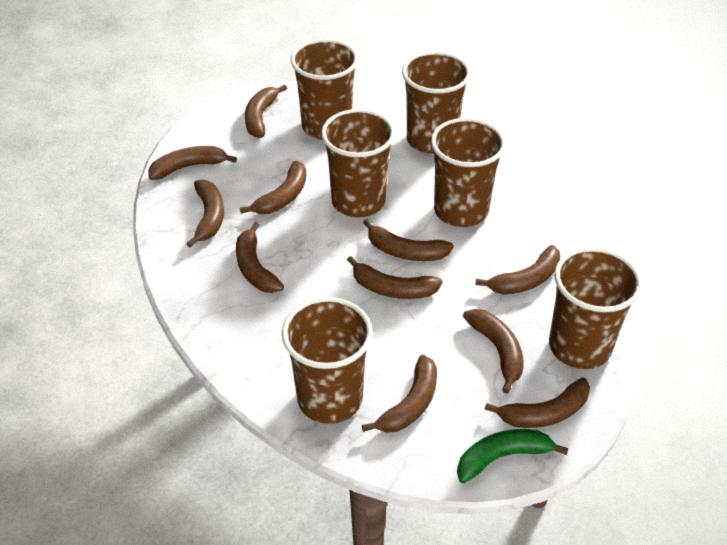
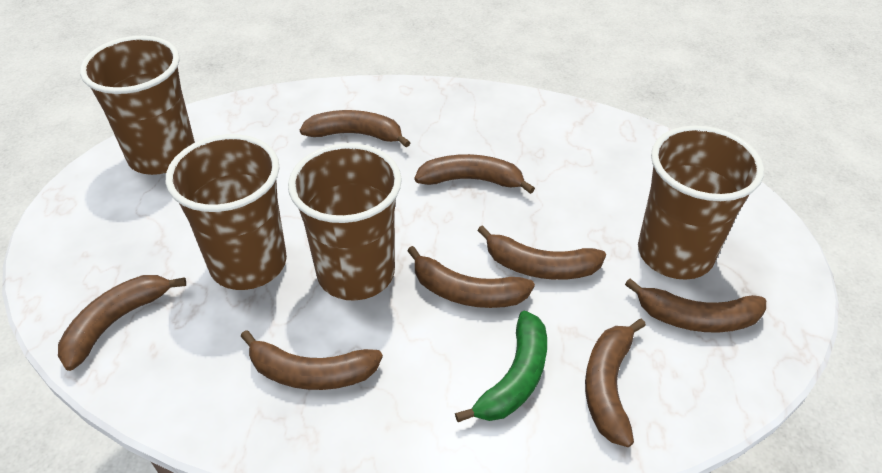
brown banana: 11 -> 8
brown cup: 6 -> 4

